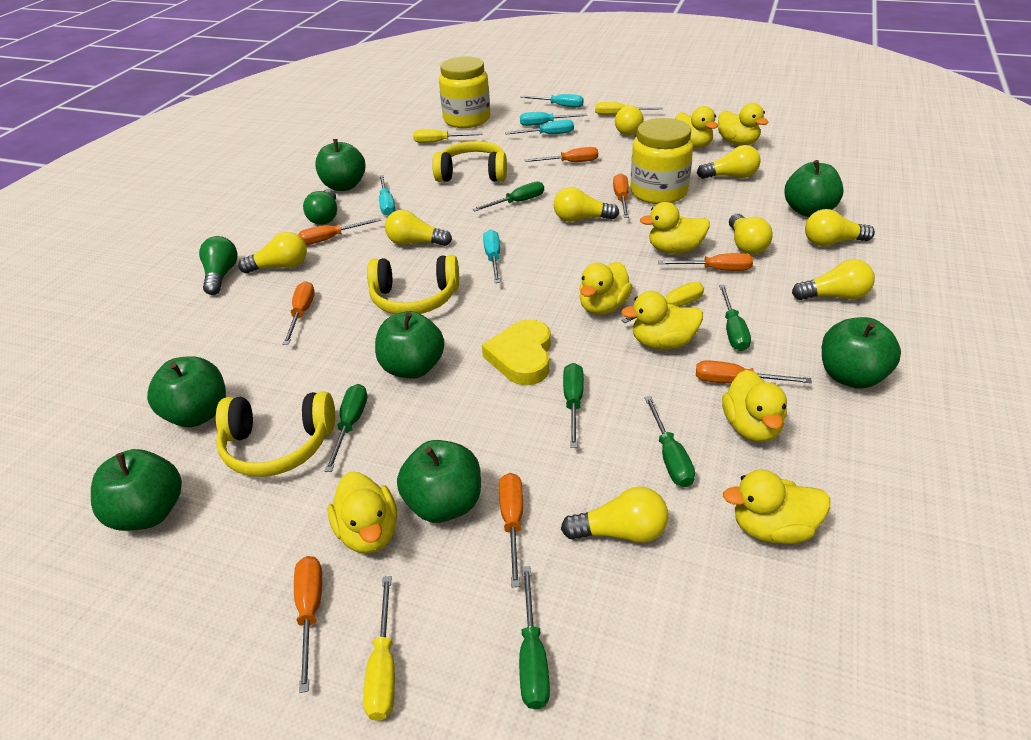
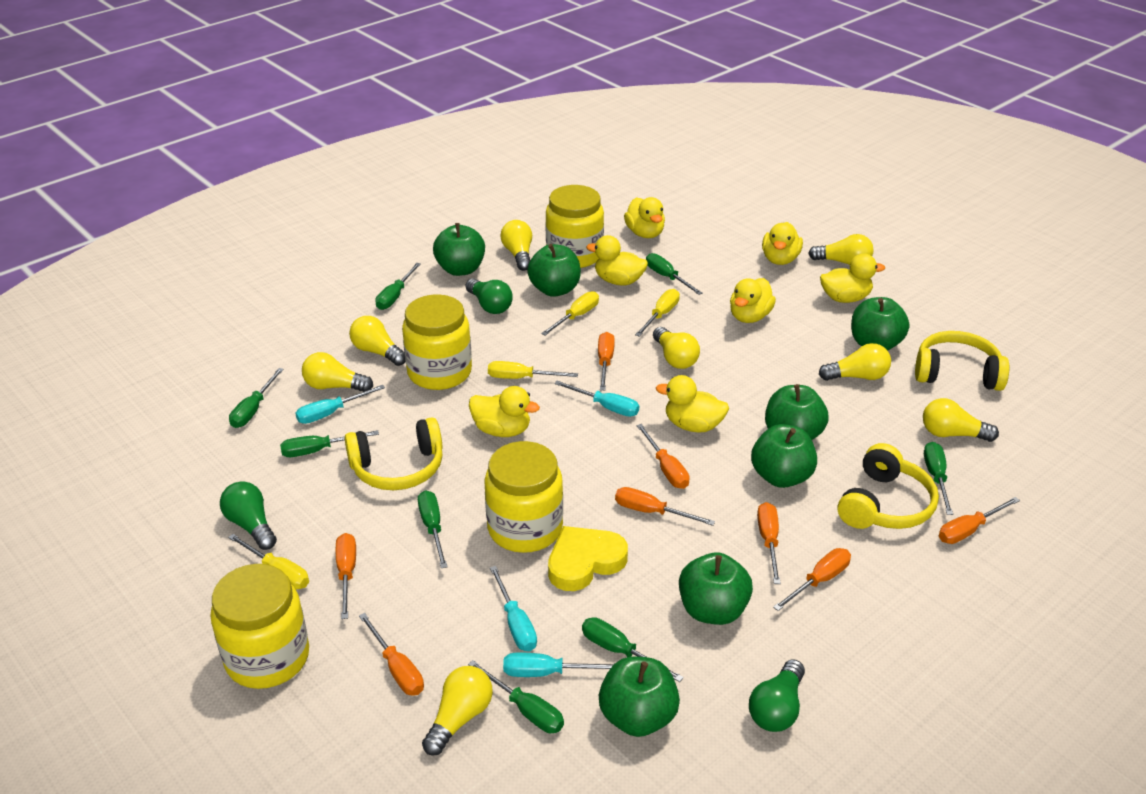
green light bulb: 2 -> 3
green screwdriver: 6 -> 8
turquoise screwdriver: 5 -> 4
yellow duck: 8 -> 7
yellow jar: 2 -> 4
yellow light bulb: 9 -> 8

